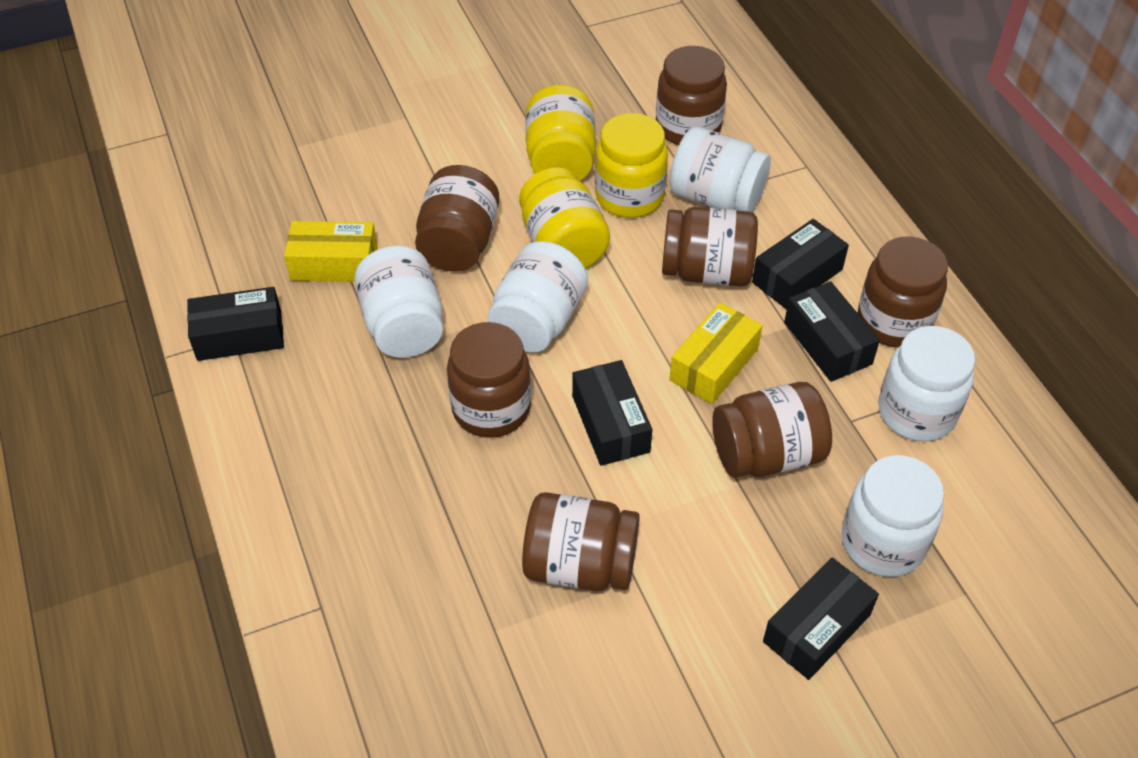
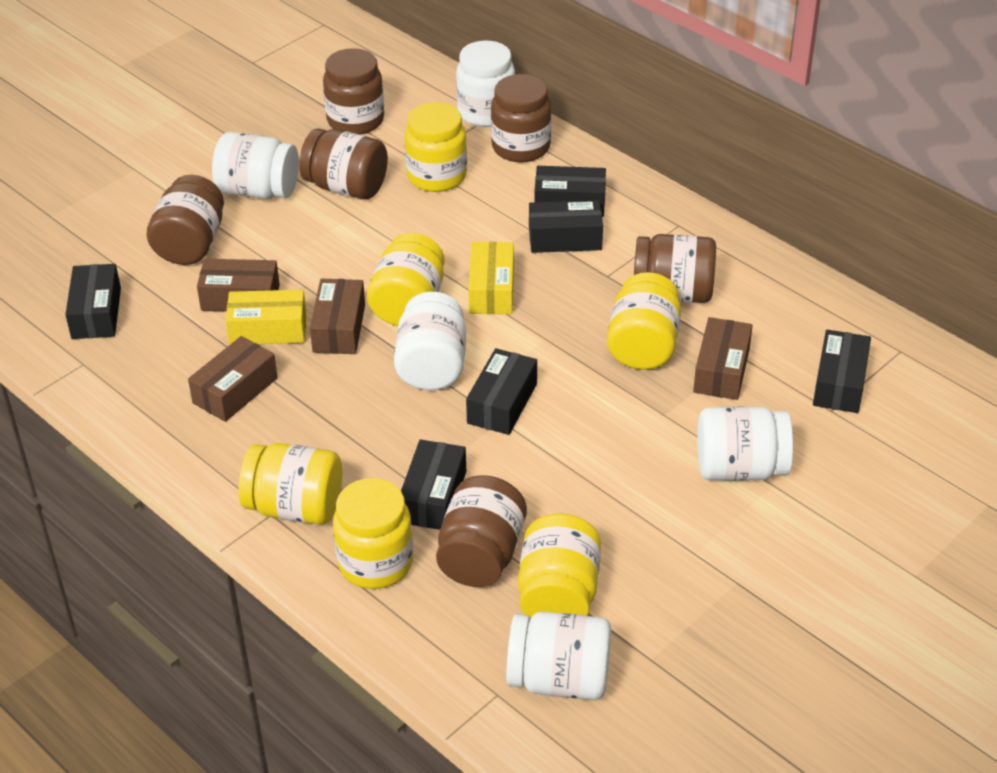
black box: 5 -> 6
brown box: 0 -> 4
brown jar: 7 -> 6
yellow jar: 3 -> 6

